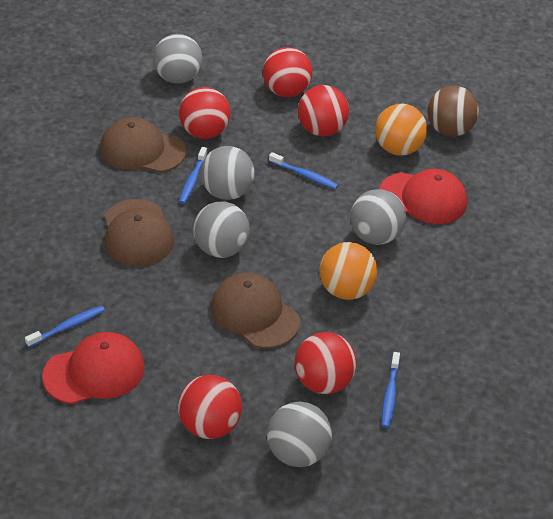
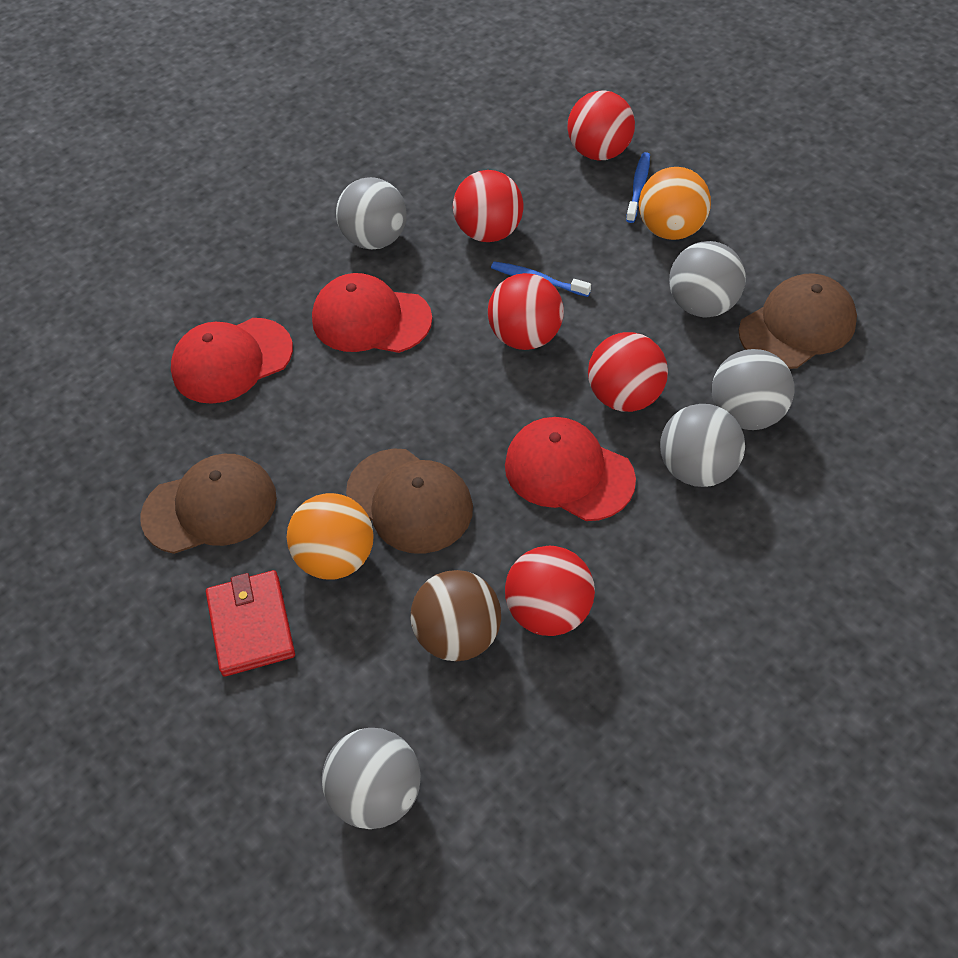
blue toothbrush: 4 -> 2
red cap: 2 -> 3
red wallet: 0 -> 1

